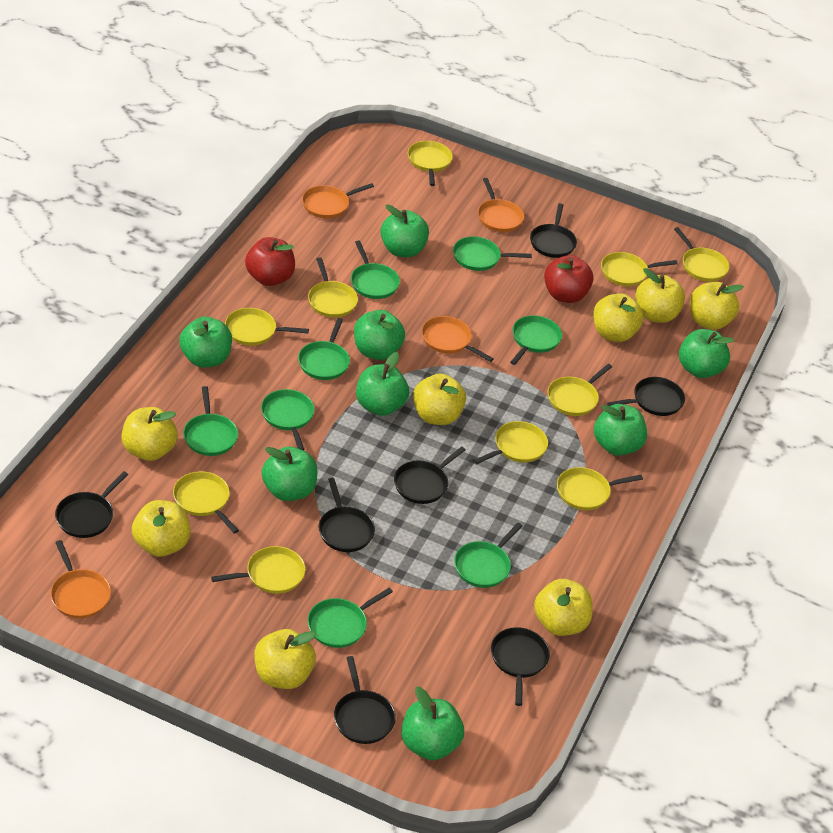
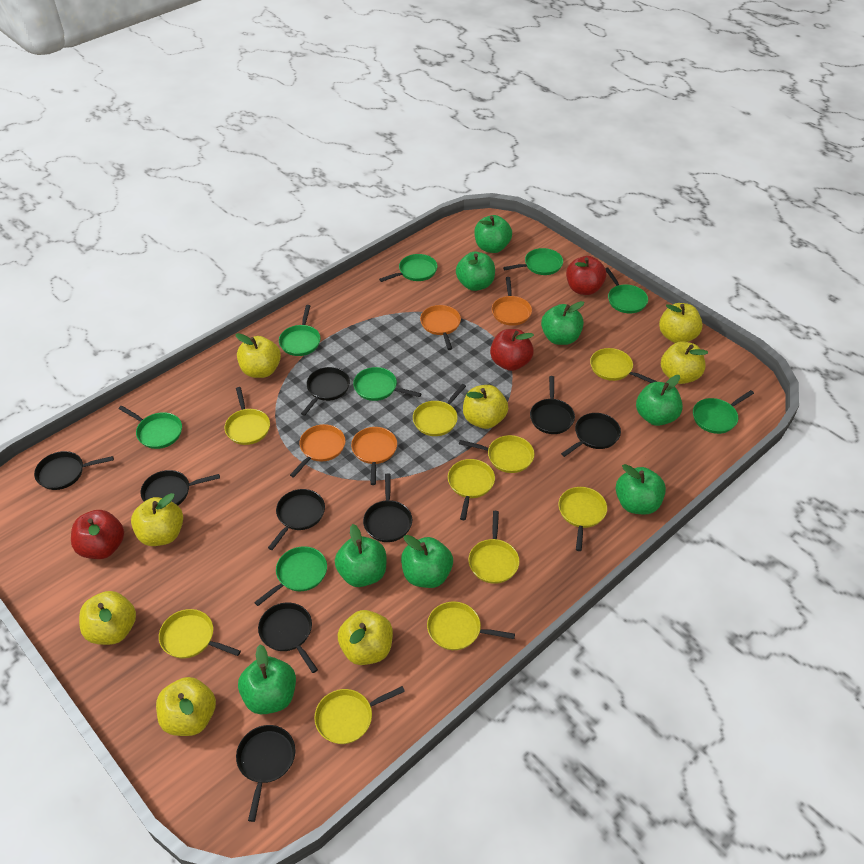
black pan: 7 -> 9
red apple: 2 -> 3

